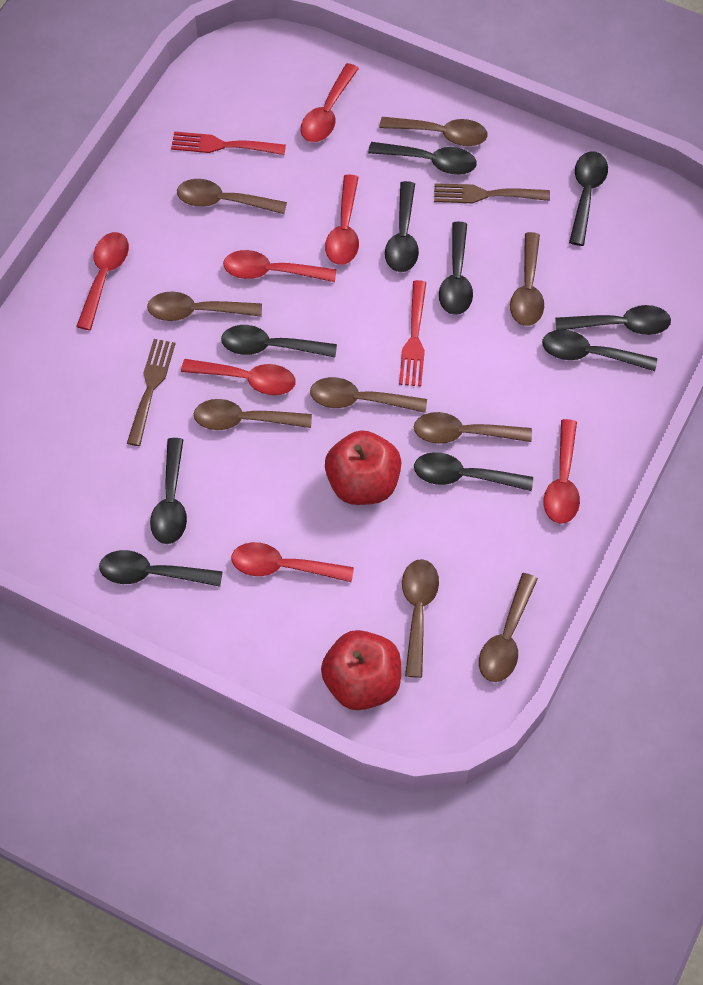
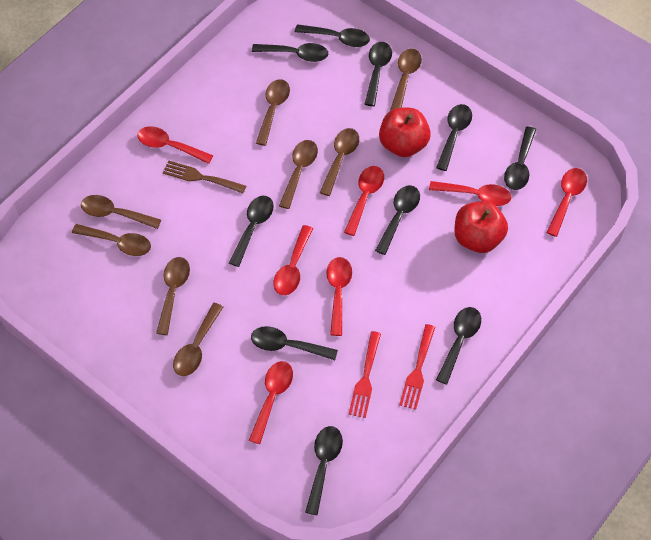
brown fork: 2 -> 1
brown spoon: 9 -> 8

